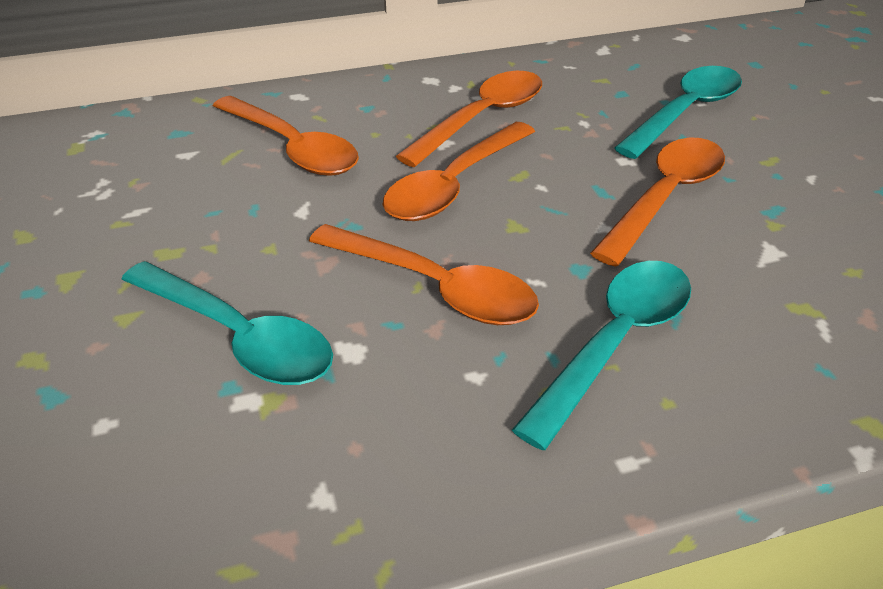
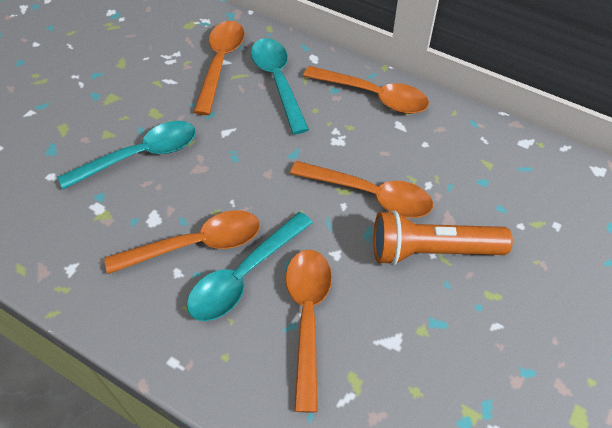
orange flashlight: 0 -> 1

